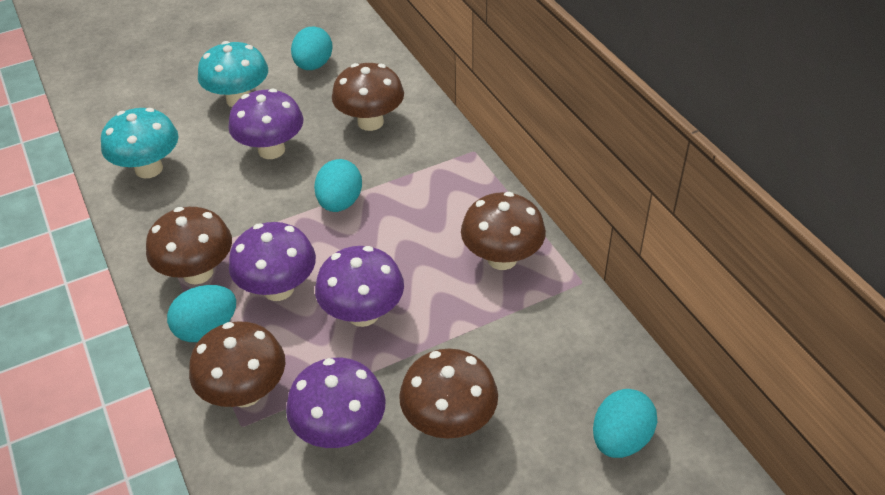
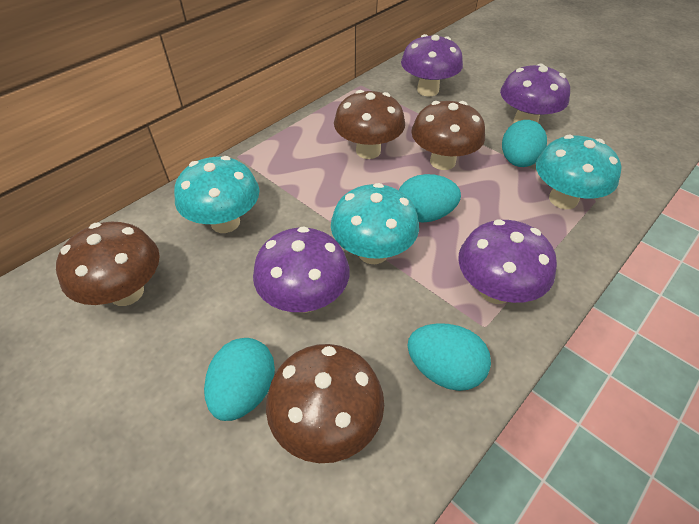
brown mushroom: 5 -> 4
turquoise mushroom: 2 -> 3

